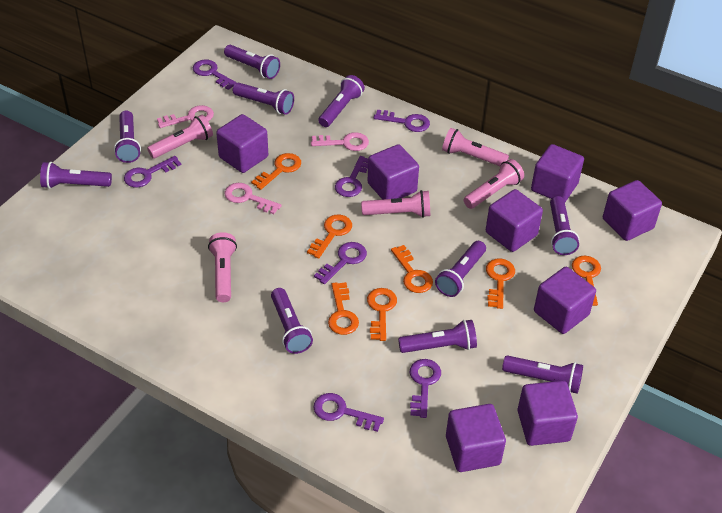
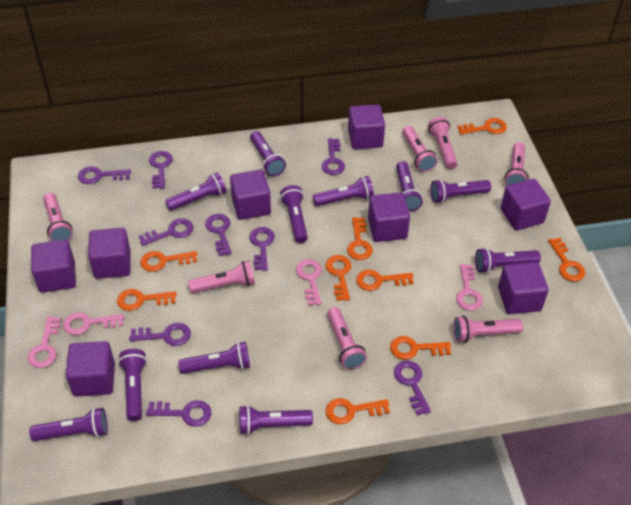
orange key: 7 -> 9
pink flashlight: 5 -> 7
pink key: 3 -> 4
purple flashlight: 10 -> 11
purple key: 7 -> 9

